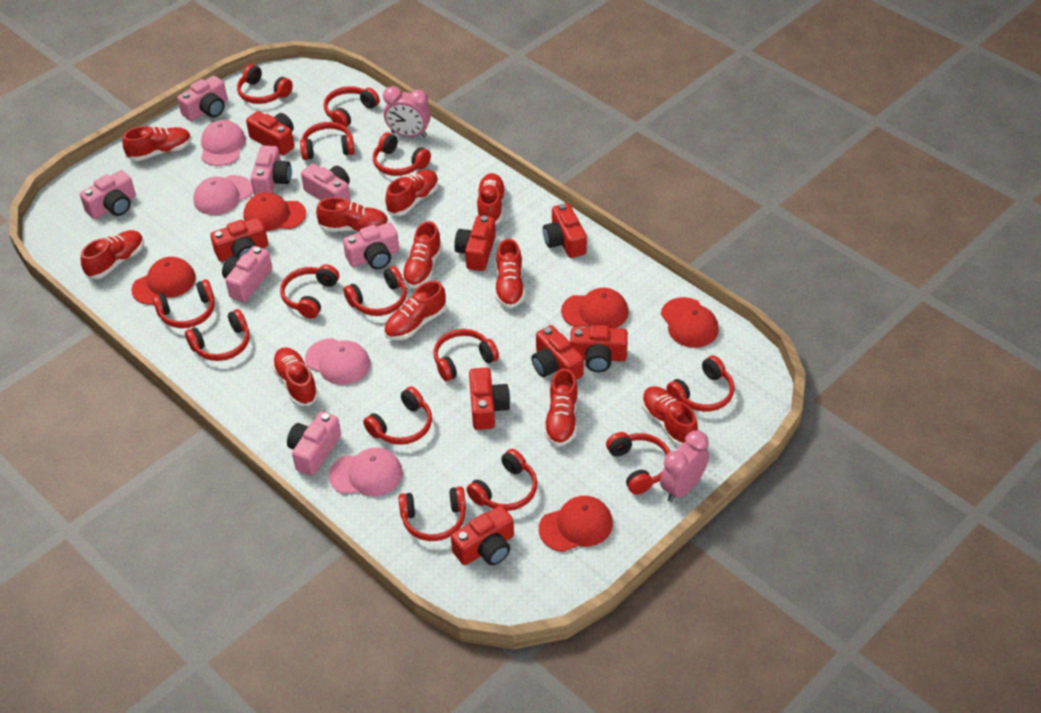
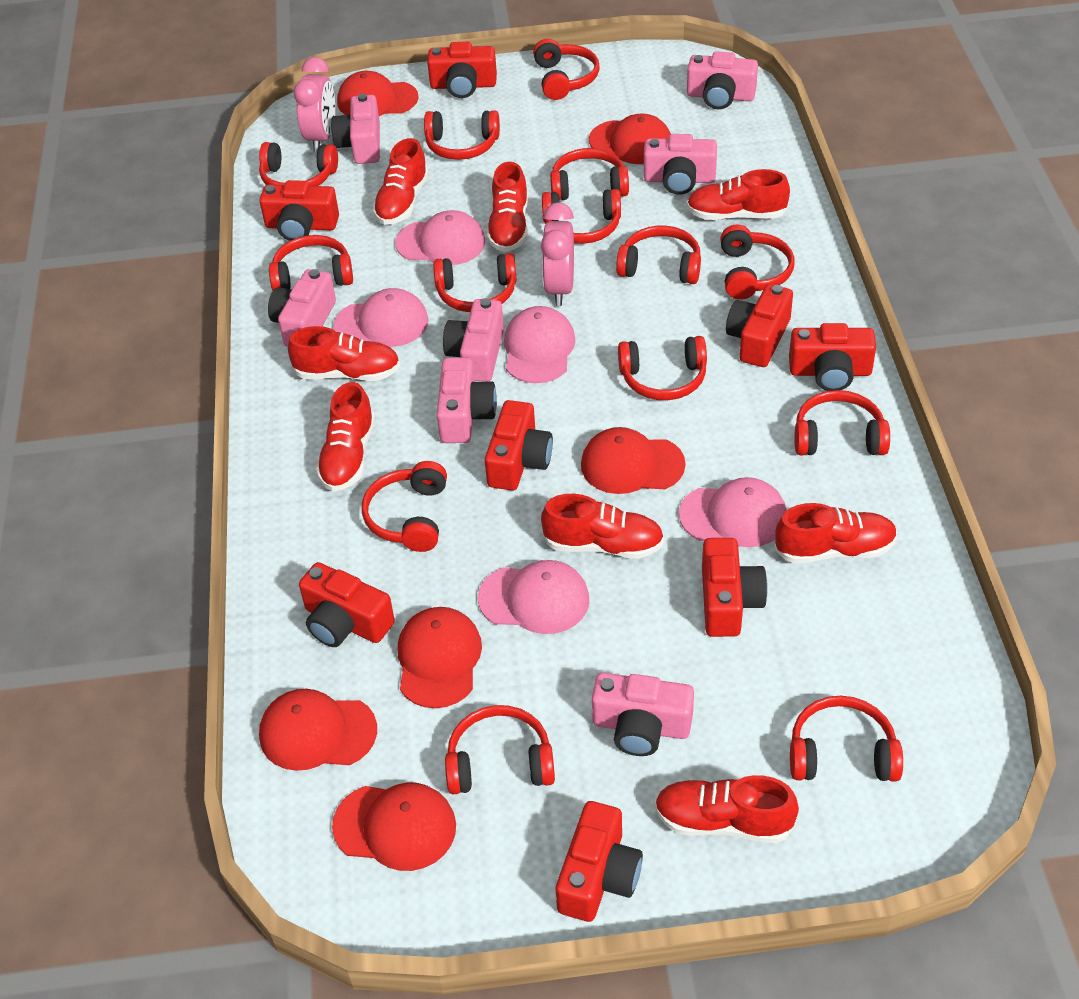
pink cap: 4 -> 5
red cap: 5 -> 6
red shoe: 11 -> 8

